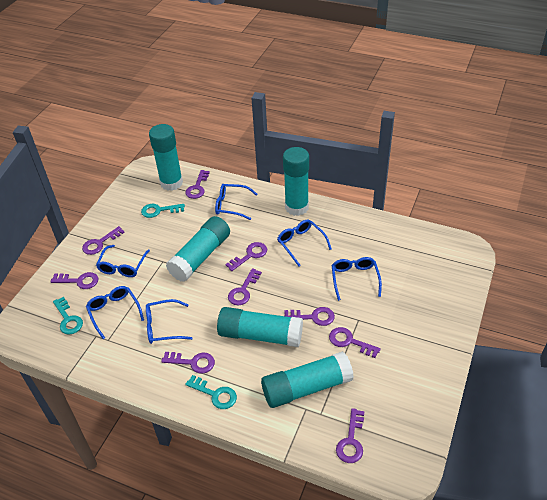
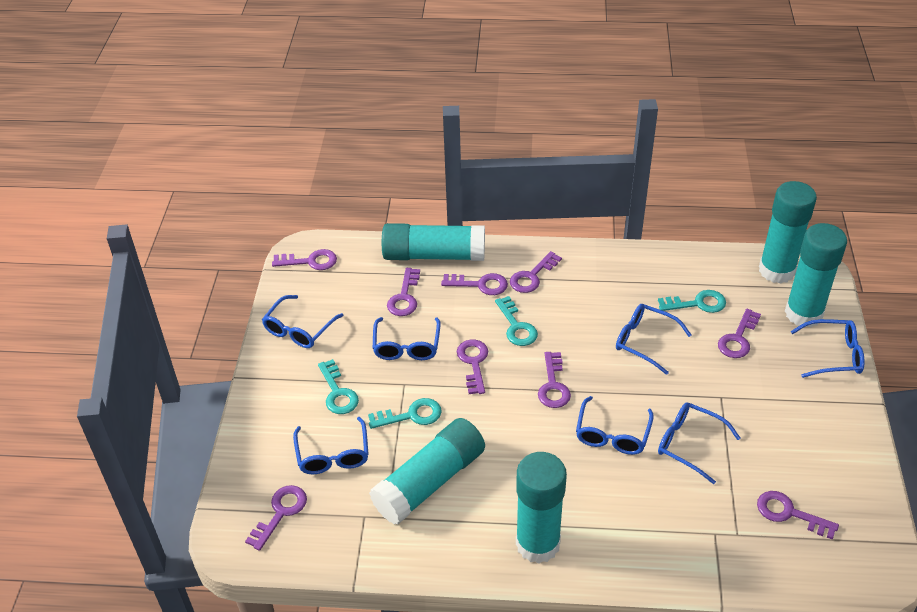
blue glasses: 6 -> 7
turquoise key: 3 -> 4

